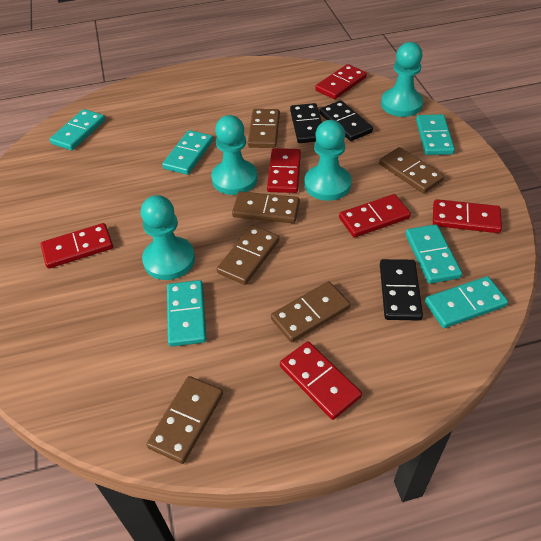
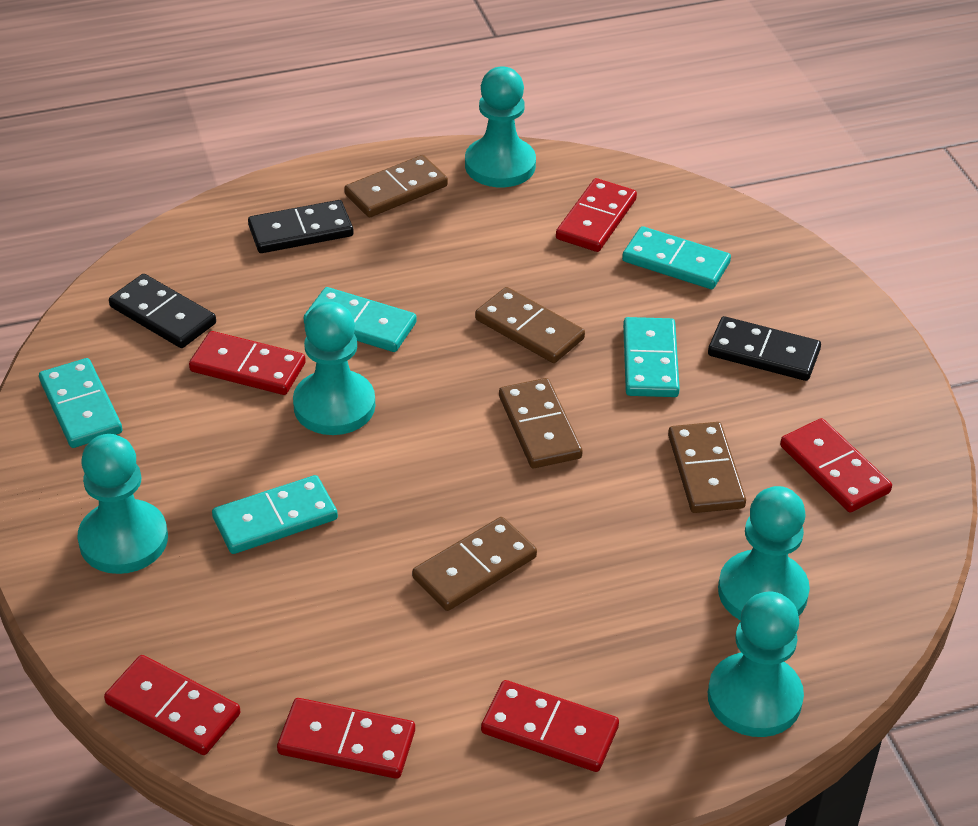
brown domino: 6 -> 5
turquoise domino: 6 -> 5
turquoise pawn: 4 -> 5

